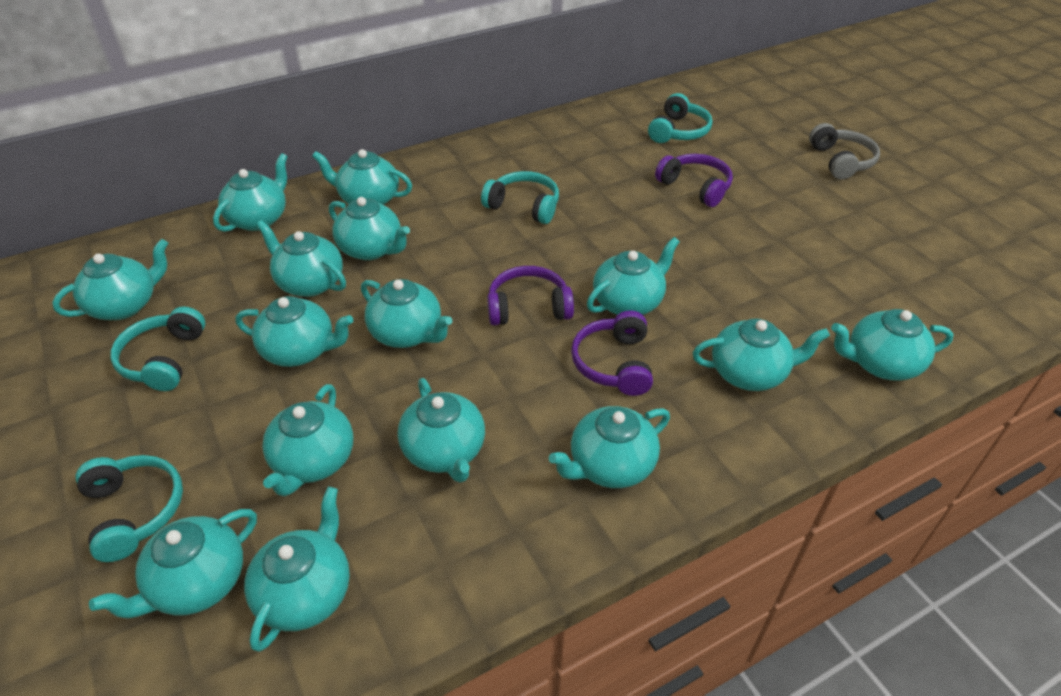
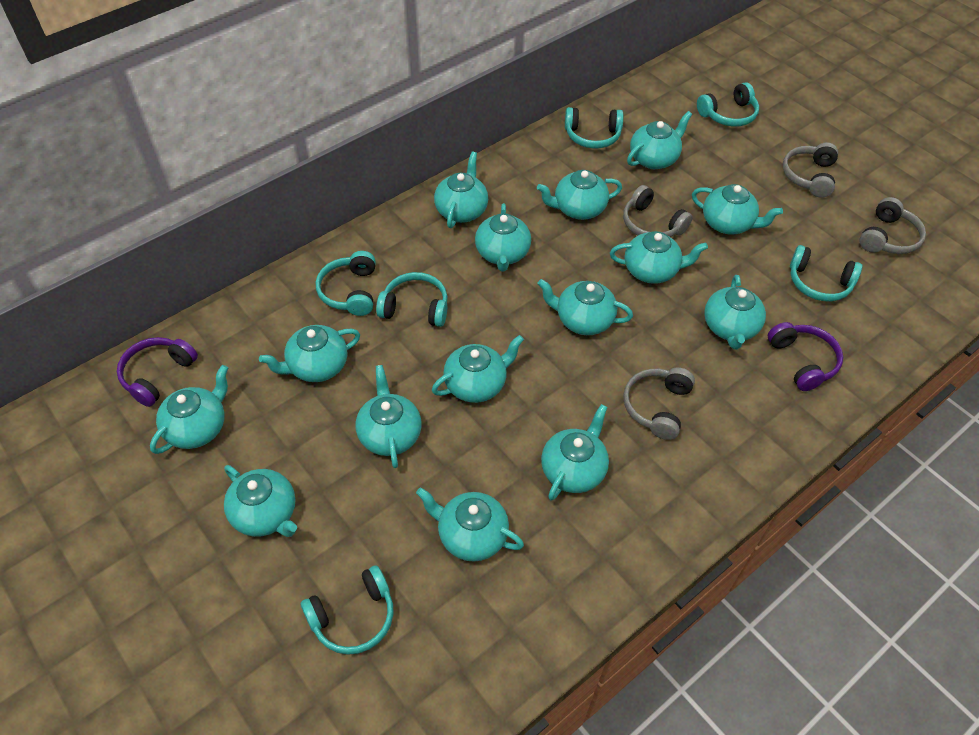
grey headphones: 1 -> 4
purple headphones: 3 -> 2
turquoise headphones: 4 -> 6

